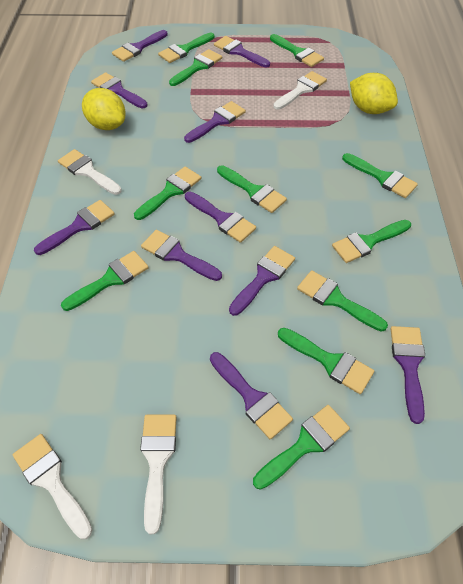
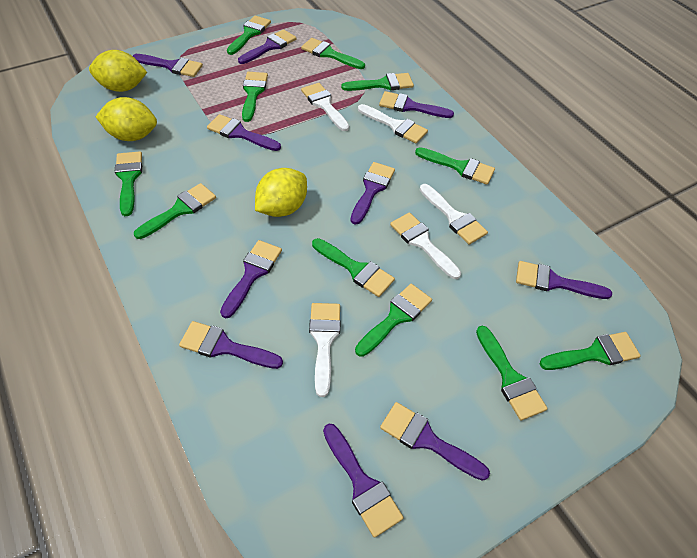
white brush: 4 -> 5
yellow lemon: 2 -> 3

